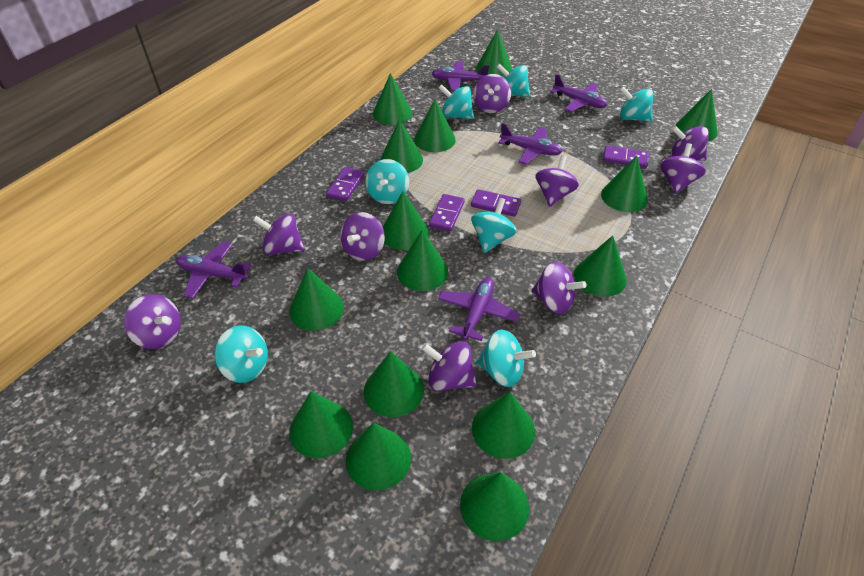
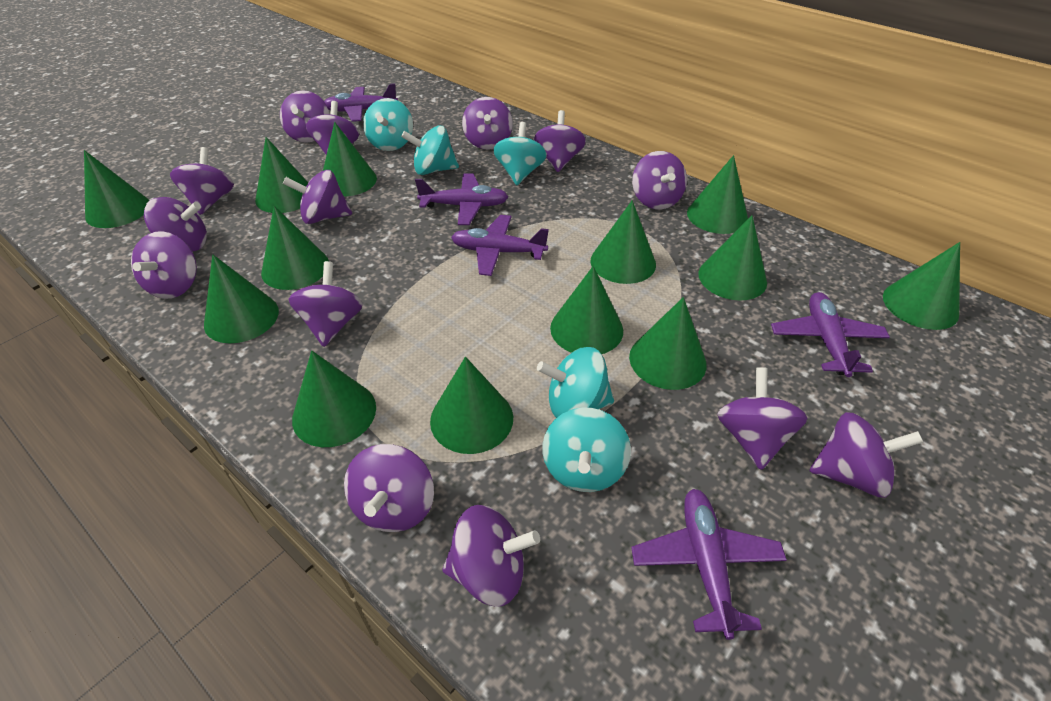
green cone: 15 -> 13
purple domino: 4 -> 0
purple spinning top: 9 -> 14
turquoise spinning top: 7 -> 5

